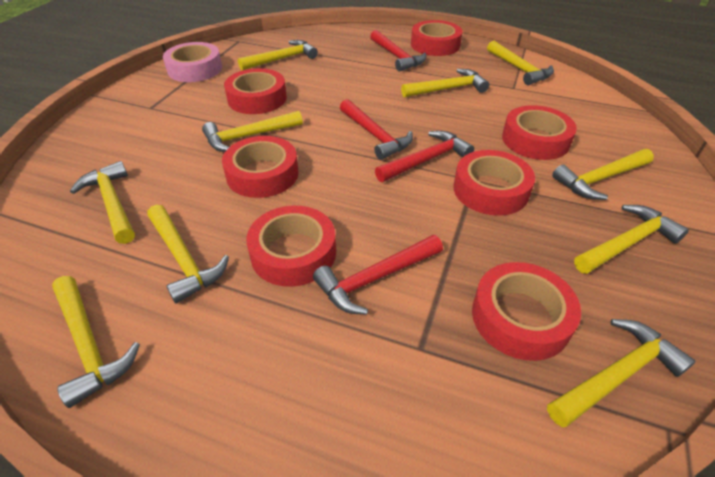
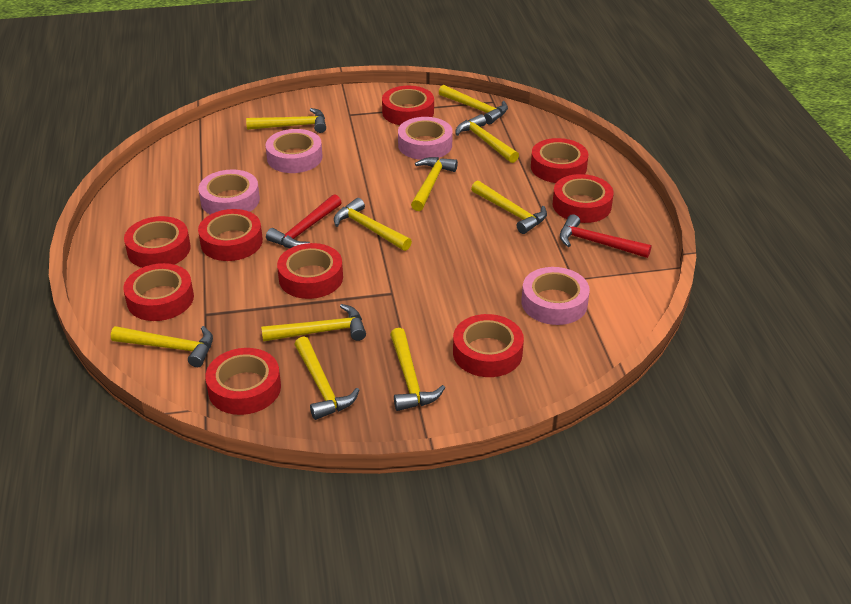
pink tape: 1 -> 4
red hammer: 4 -> 2
red tape: 7 -> 9

